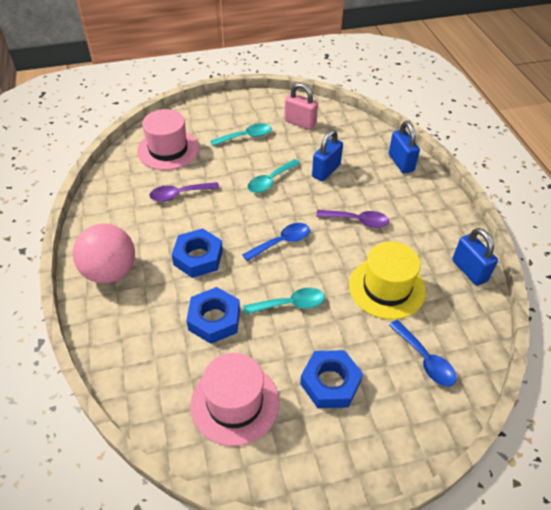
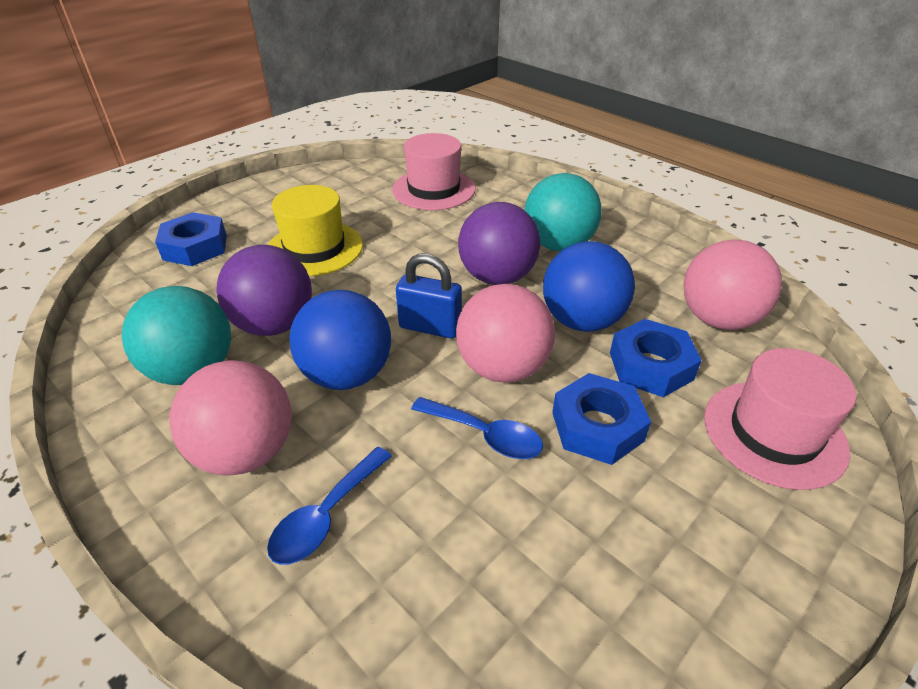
blue ball: 0 -> 2
blue padlock: 3 -> 1
pink ball: 1 -> 3
pink padlock: 1 -> 0
purple ball: 0 -> 2
purple spoon: 2 -> 0
turquoise ball: 0 -> 2
turquoise spoon: 3 -> 0

